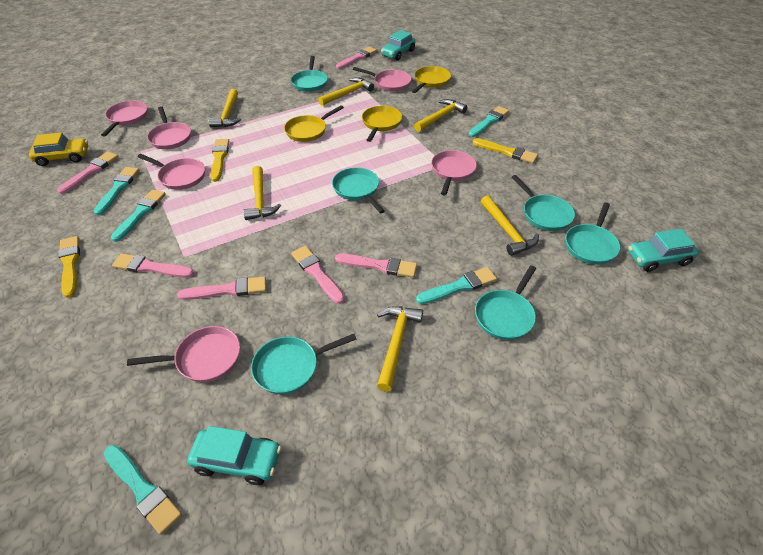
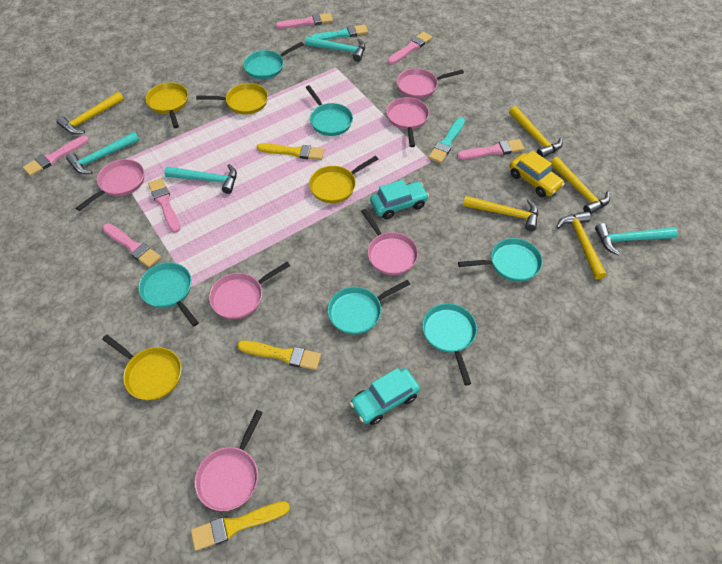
turquoise brush: 5 -> 2
turquoise car: 3 -> 2
turquoise hammer: 0 -> 4
yellow hammer: 6 -> 5
yellow pan: 3 -> 4

